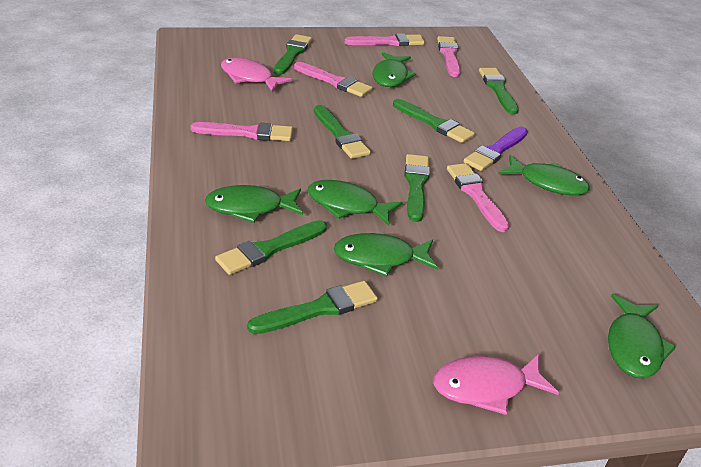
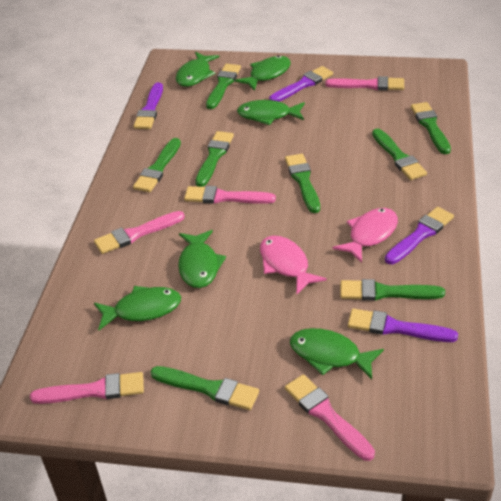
green brush: 7 -> 8
purple brush: 1 -> 4

